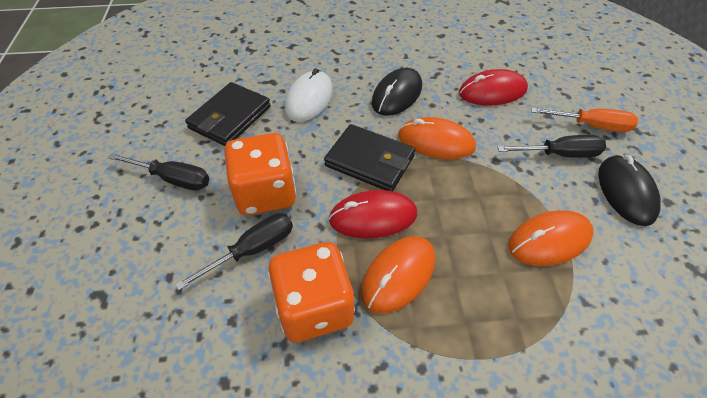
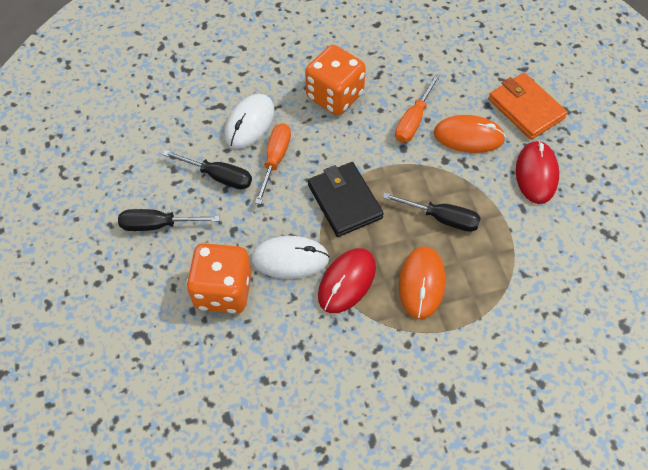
black mouse: 2 -> 0
black wallet: 2 -> 1
orange mouse: 3 -> 2
orange screwdriver: 1 -> 2
orange wallet: 0 -> 1
white mouse: 1 -> 2

